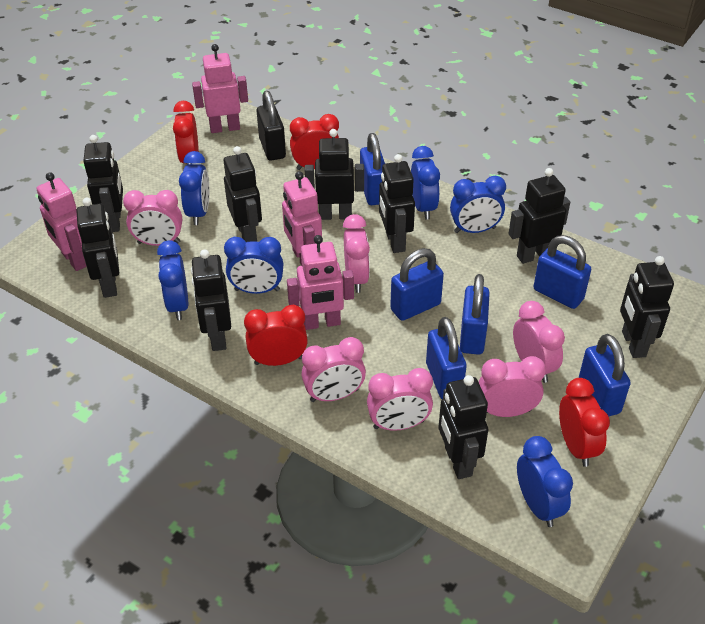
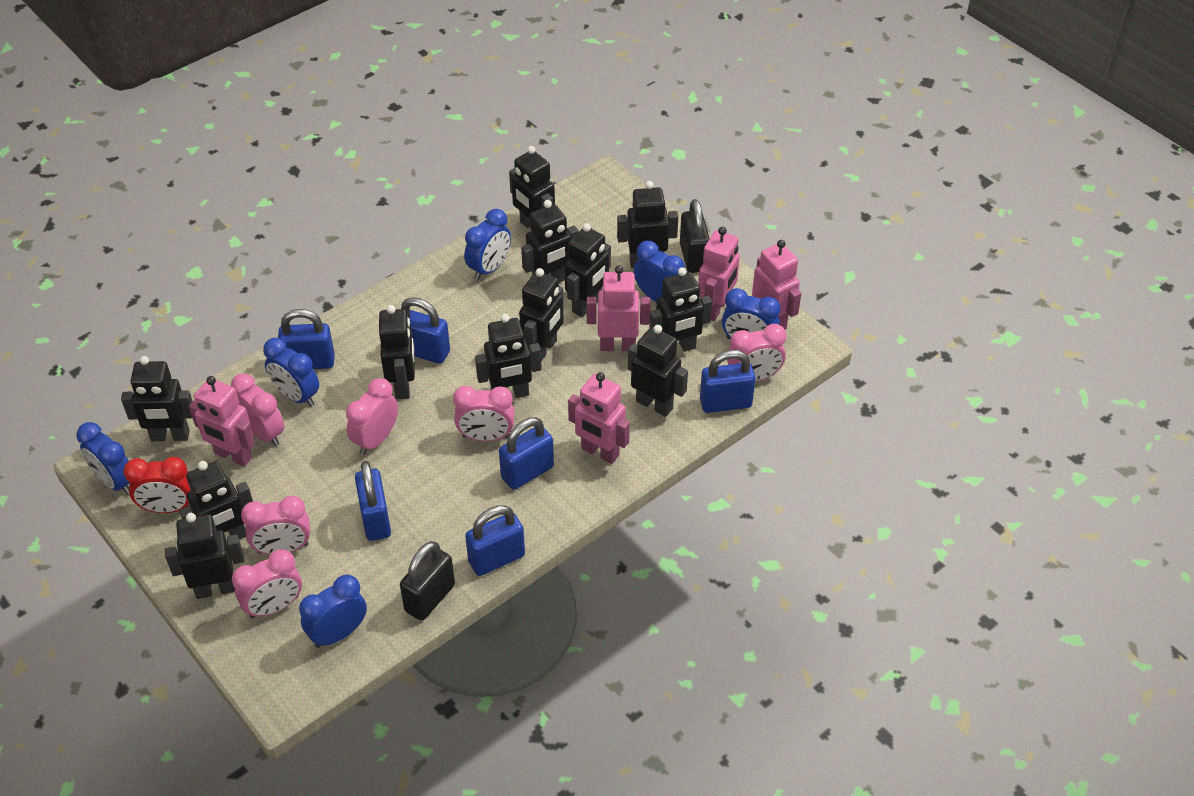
black padlock: 1 -> 2
black robot: 9 -> 12
pink robot: 4 -> 5
red clock: 4 -> 1

